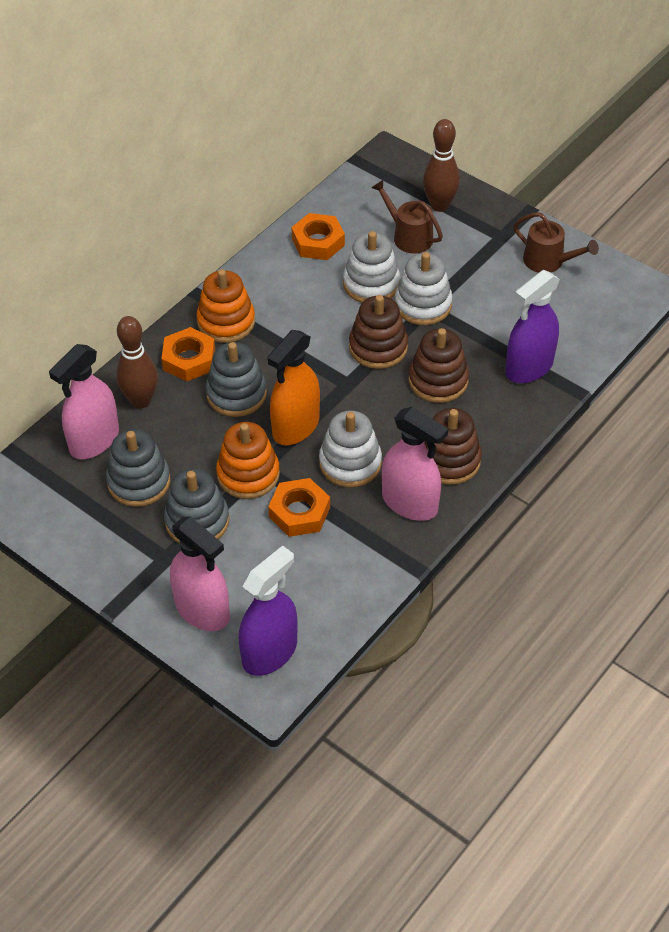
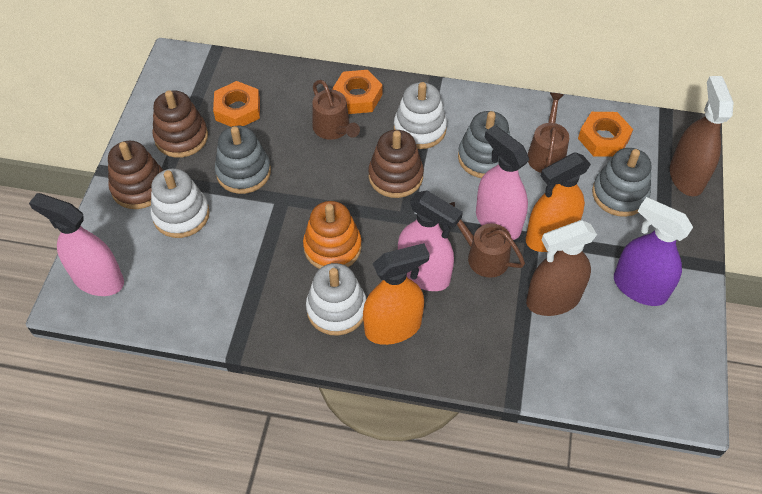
brown bowling pin: 2 -> 0
brown spray bottle: 0 -> 2
brown watering can: 2 -> 3
orange spray bottle: 1 -> 2
orange stacking toy: 2 -> 1
purple spray bottle: 2 -> 1

